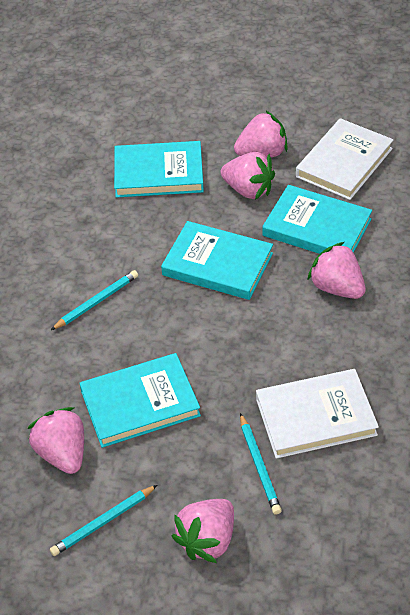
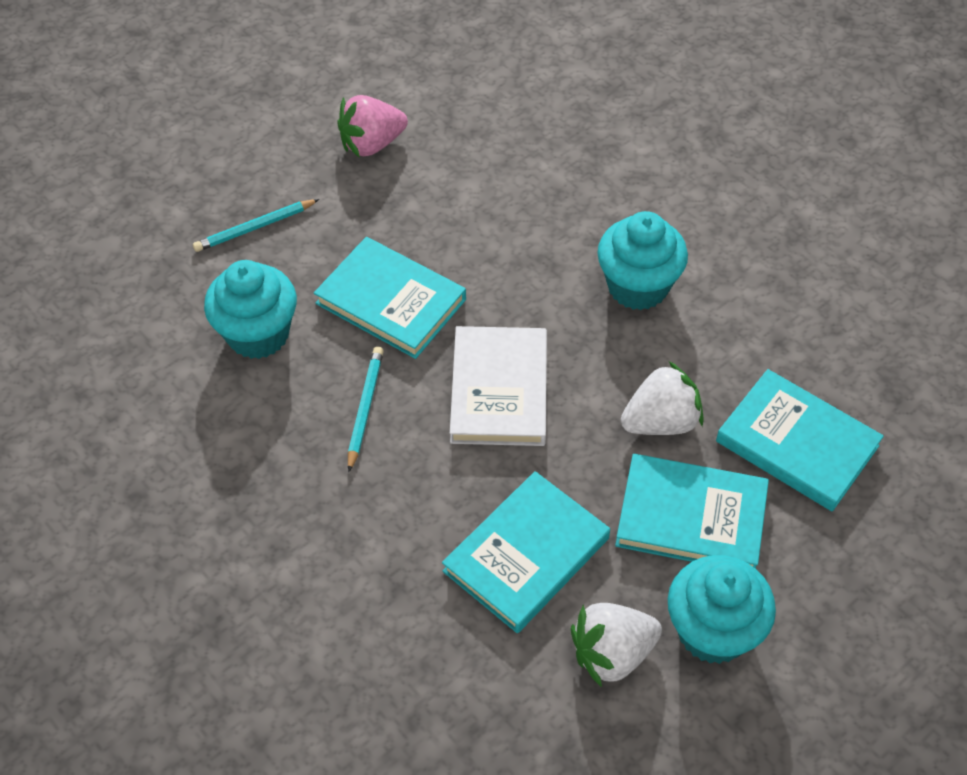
pink strawberry: 5 -> 1
turquoise cupcake: 0 -> 3
turquoise pencil: 3 -> 2
white book: 2 -> 1
white strawberry: 0 -> 2

